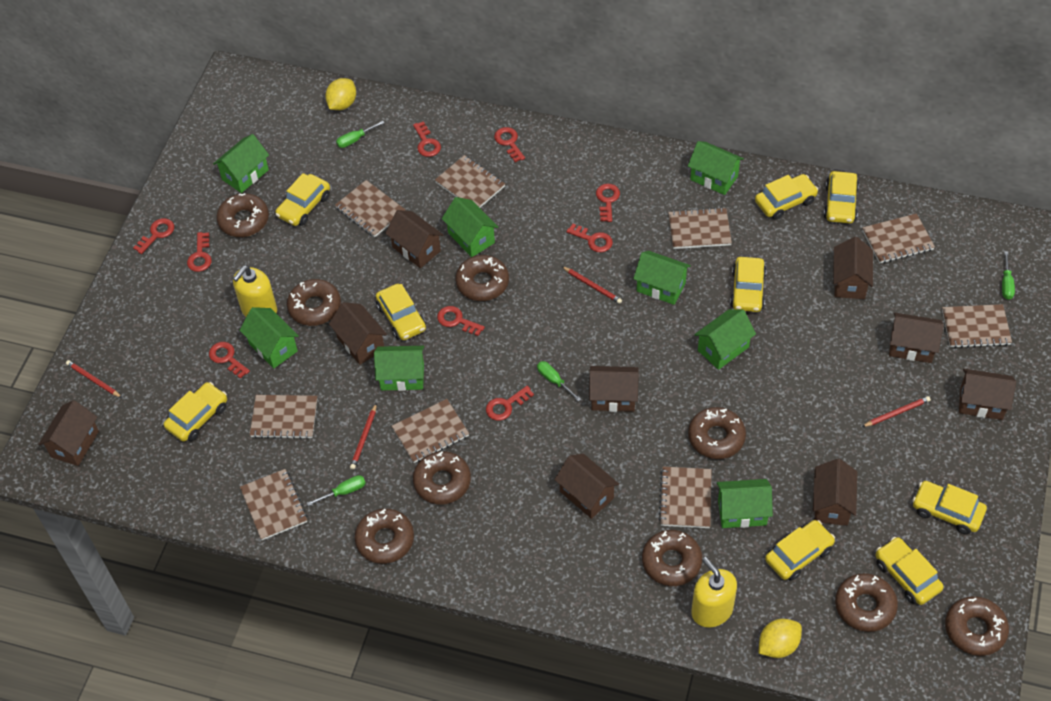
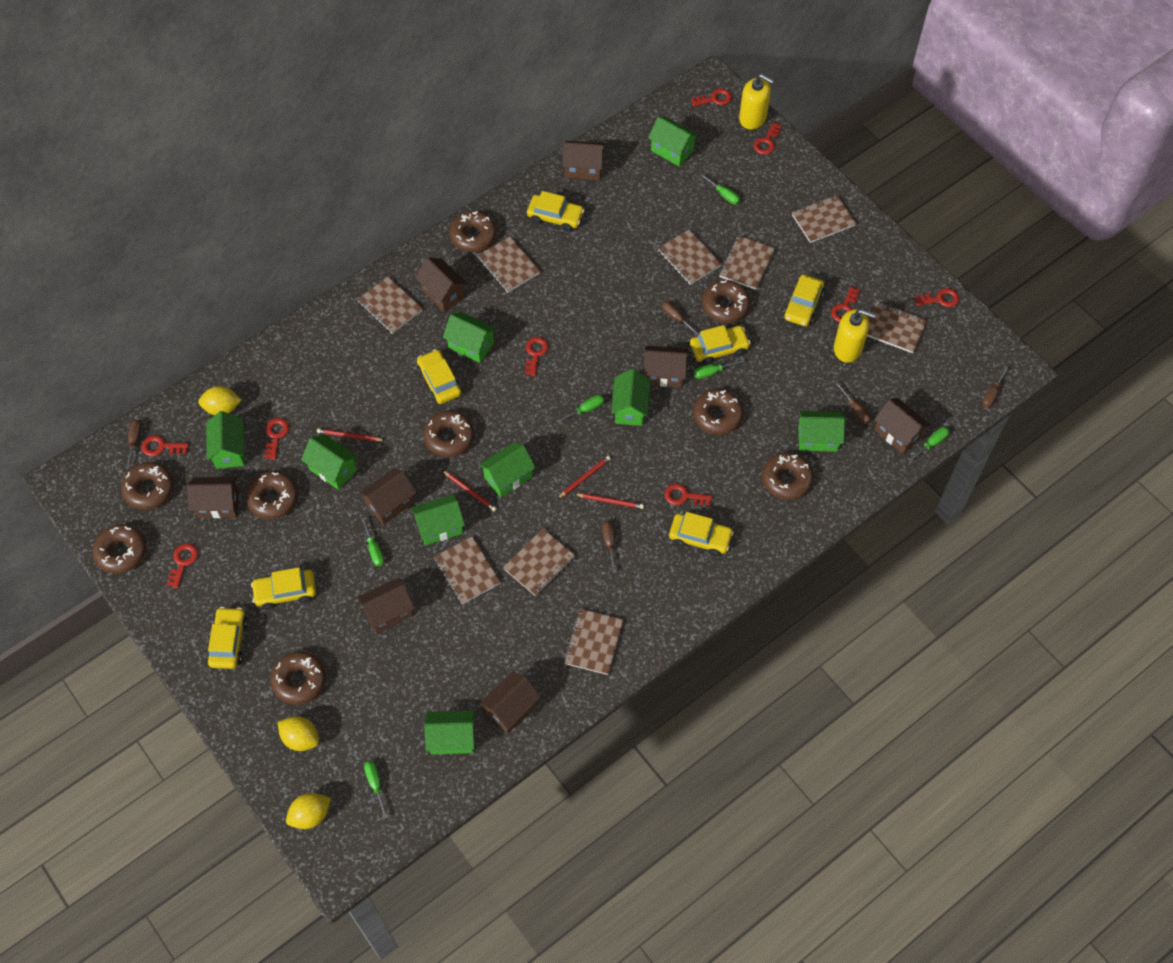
brown house: 9 -> 8
brown screwdriver: 0 -> 5
green house: 8 -> 9
green screwdriver: 4 -> 6
yellow car: 9 -> 7
yellow lemon: 2 -> 3

